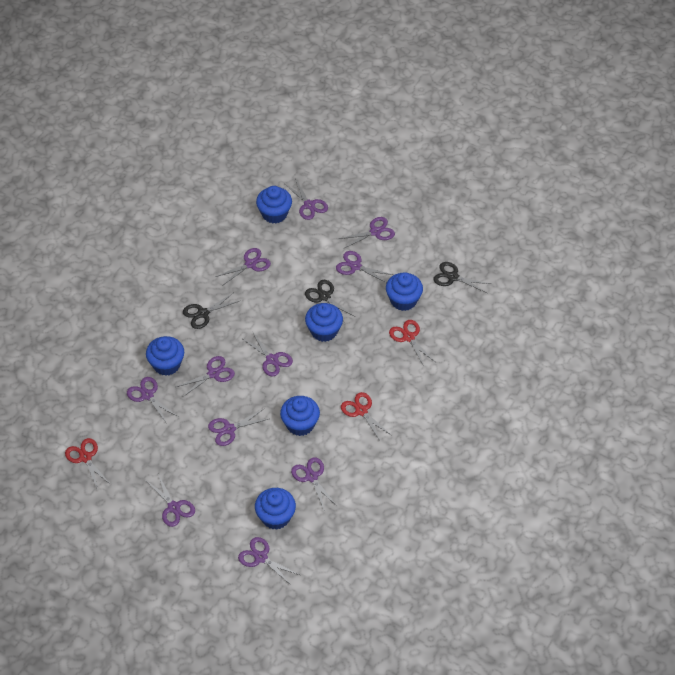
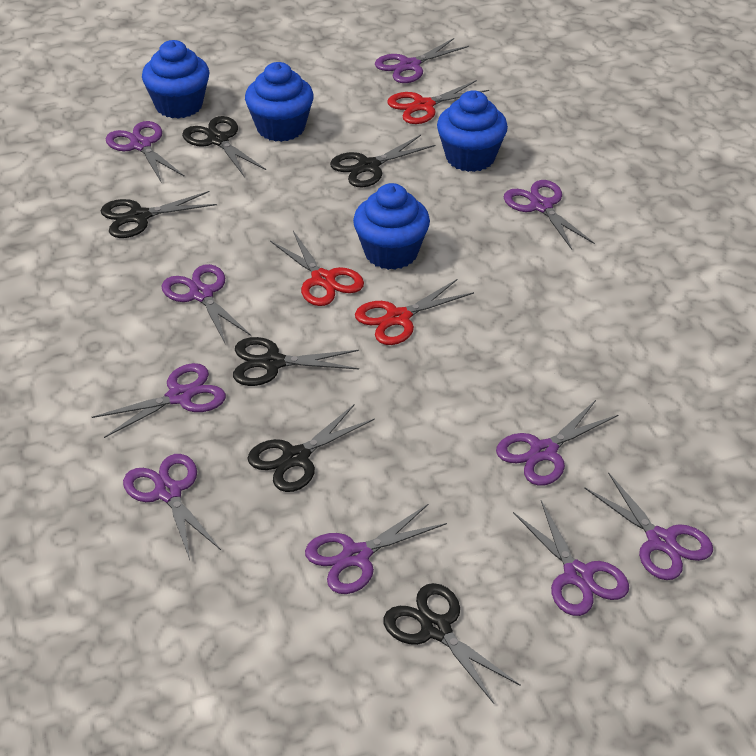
black scissors: 3 -> 6
blue cupcake: 6 -> 4
purple scissors: 11 -> 10

